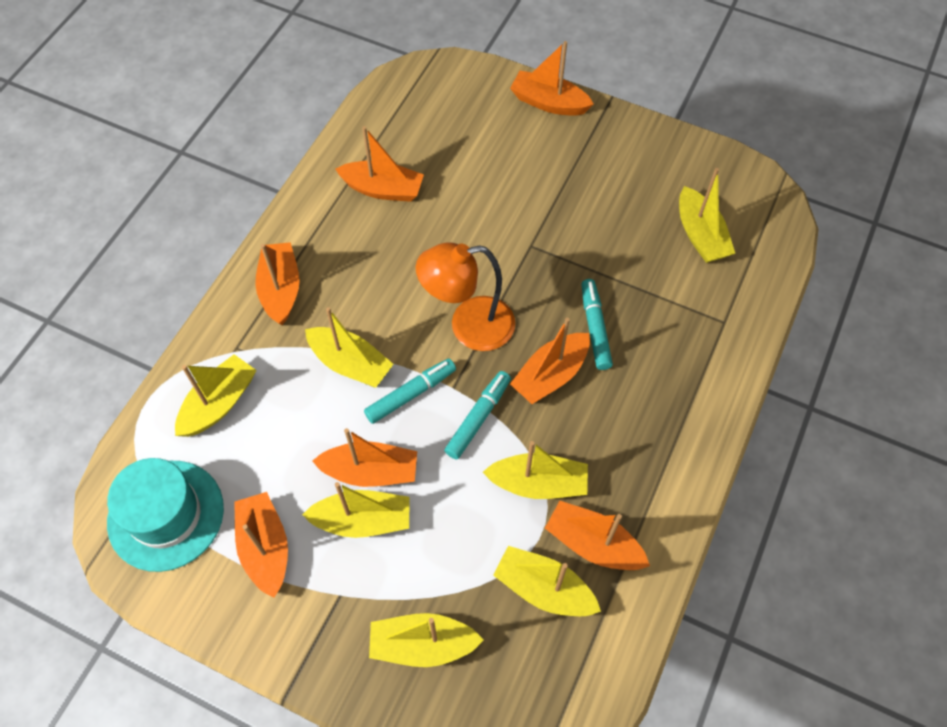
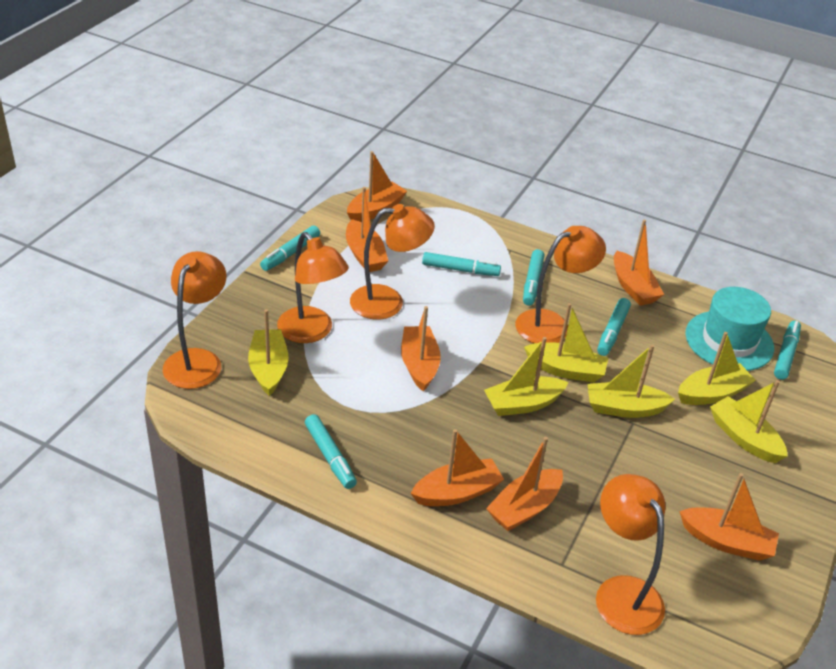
orange lamp: 1 -> 5
turquoise marker: 3 -> 6
yellow boat: 7 -> 6

